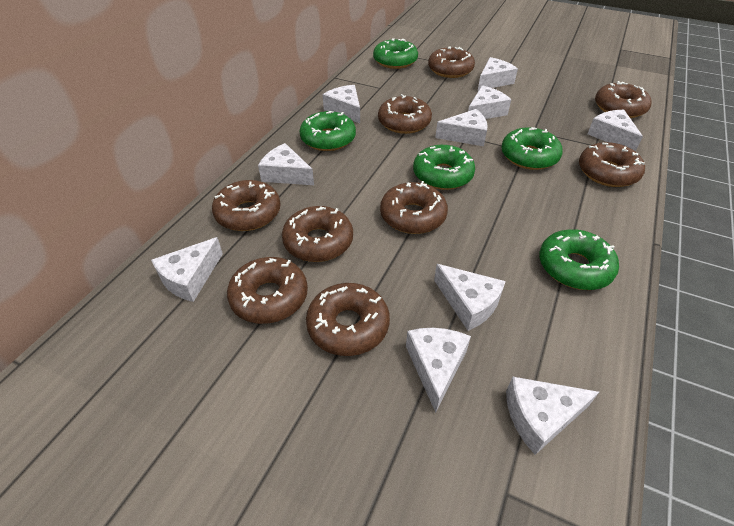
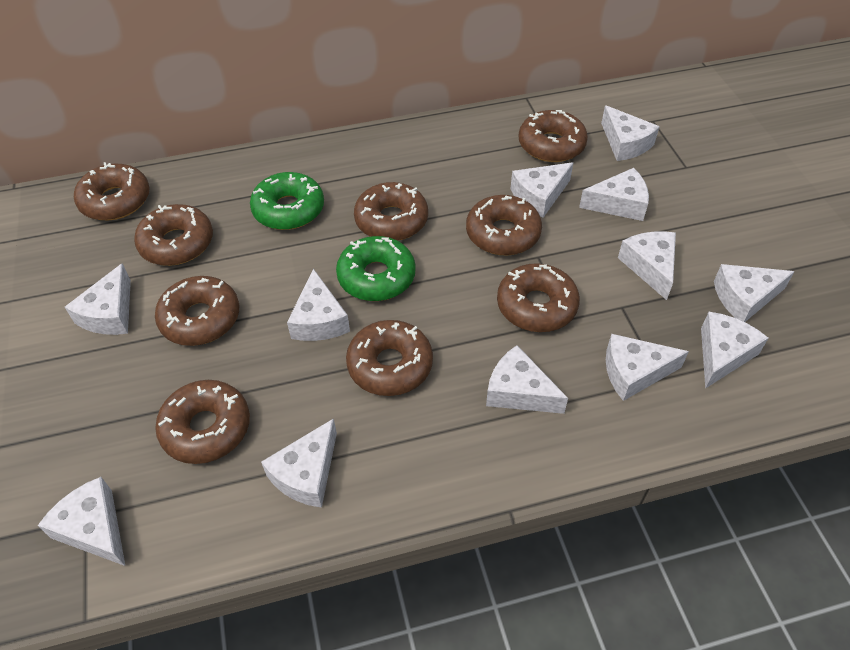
green donut: 5 -> 2
white cheese: 10 -> 12

